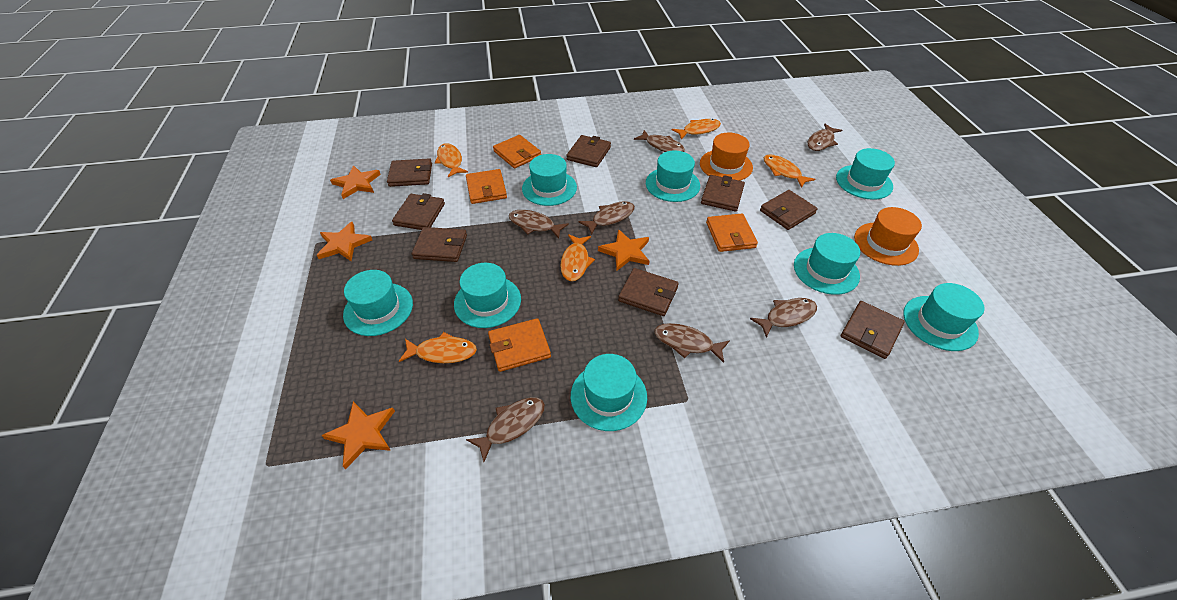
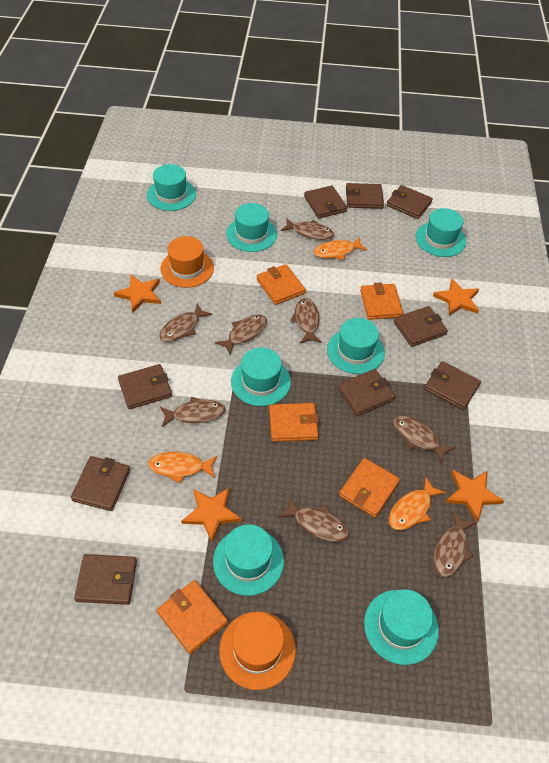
brown fish: 7 -> 8
brown wallet: 8 -> 9
orange fish: 5 -> 3
orange wallet: 4 -> 5
turquoise hat: 8 -> 7

